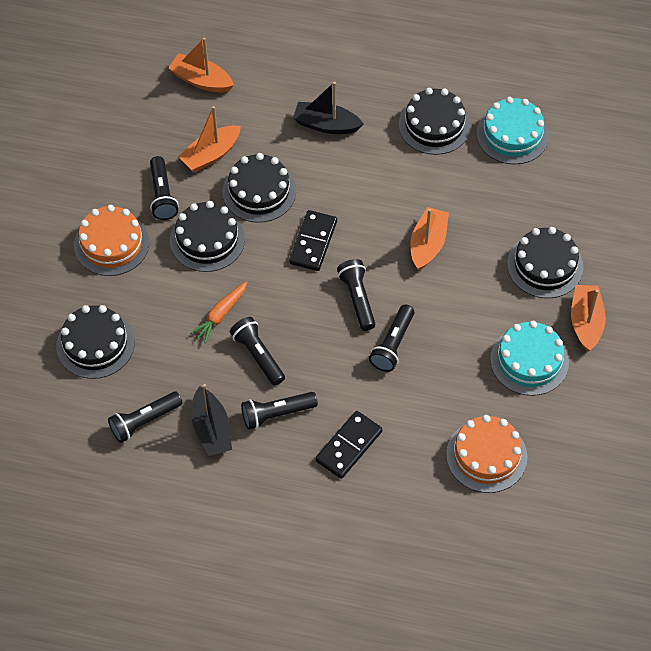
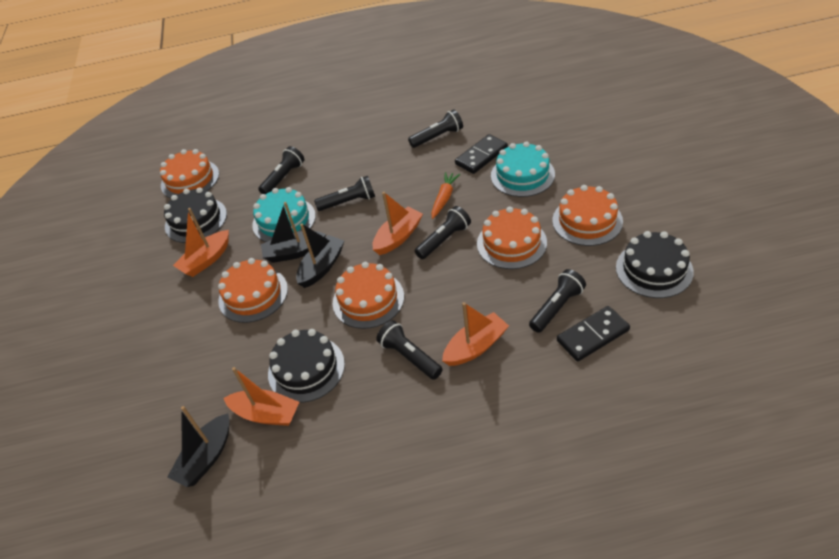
black boat: 2 -> 3
black cake: 5 -> 3
orange cake: 2 -> 5

